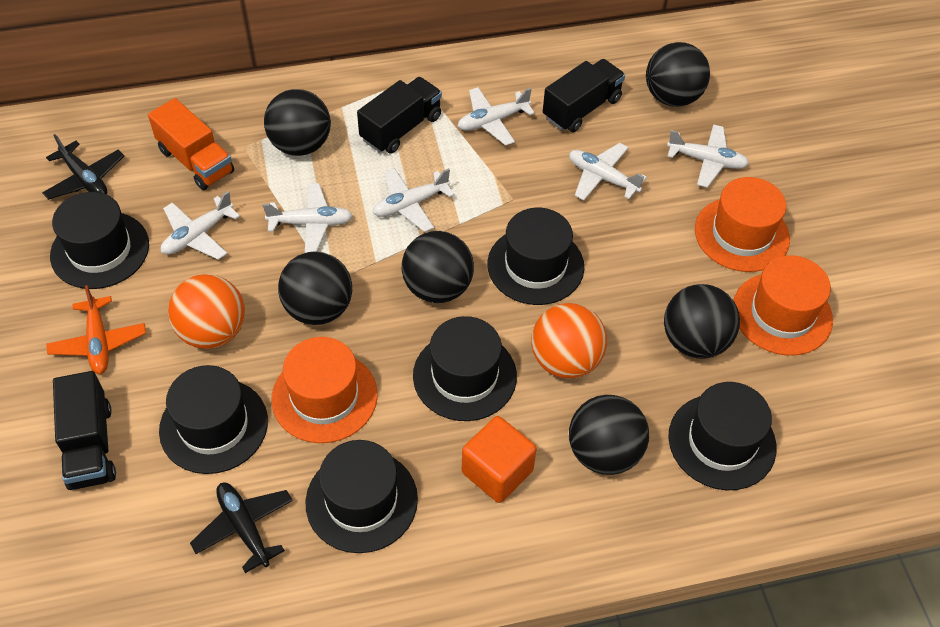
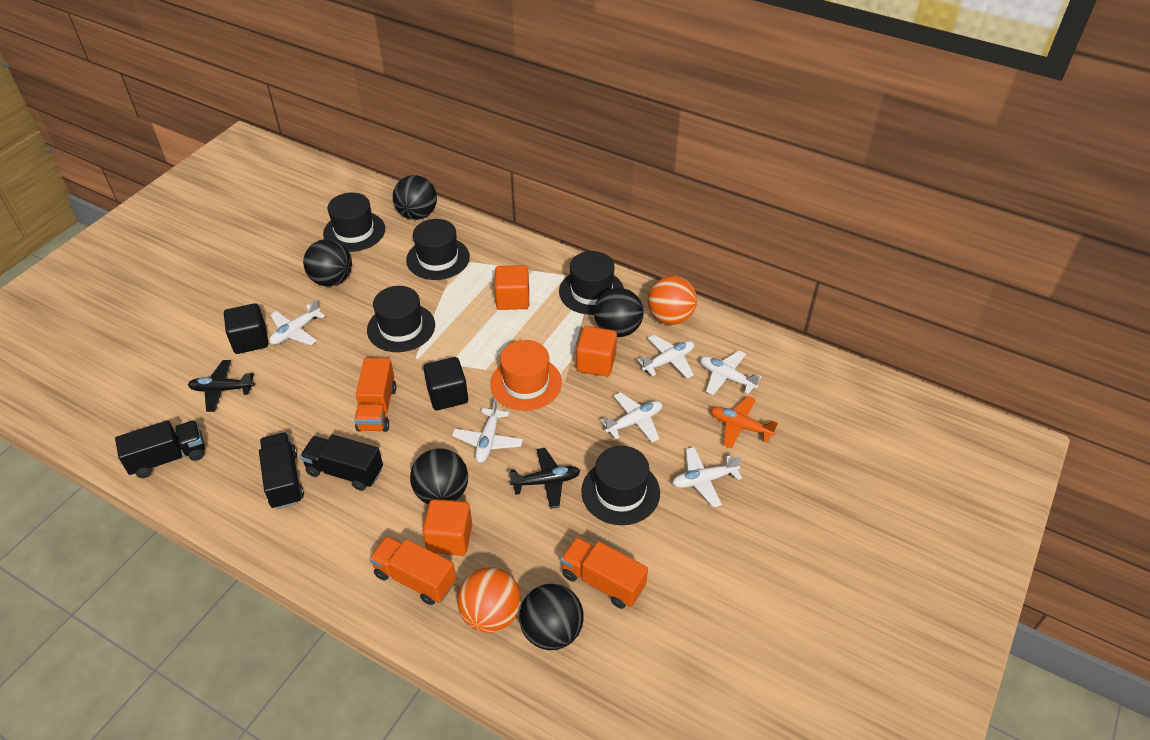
black ball: 6 -> 5
black cube: 0 -> 2
black hat: 6 -> 5
orange cube: 1 -> 3
orange hat: 3 -> 1
orange truck: 1 -> 3

